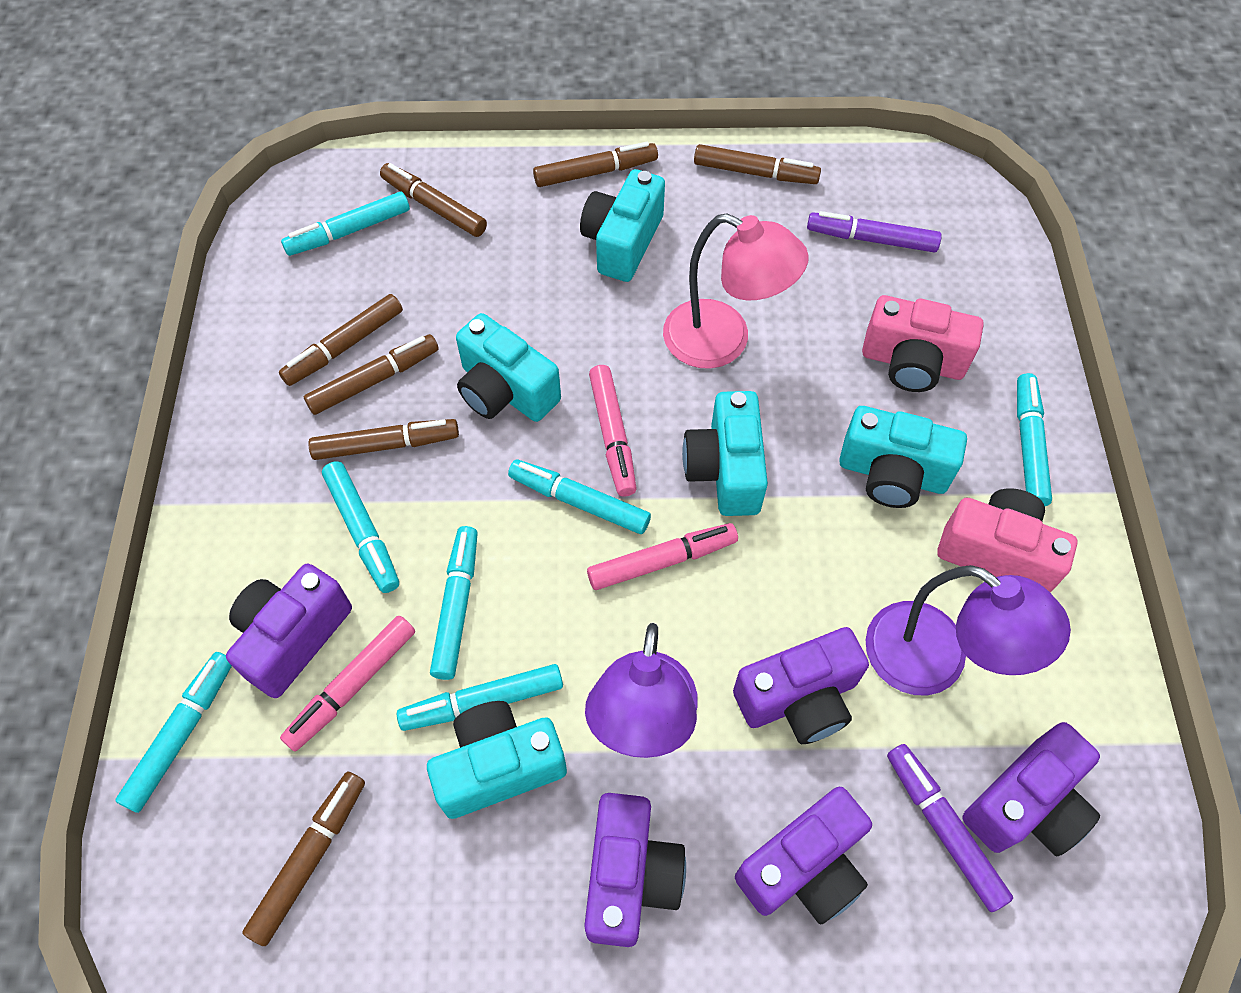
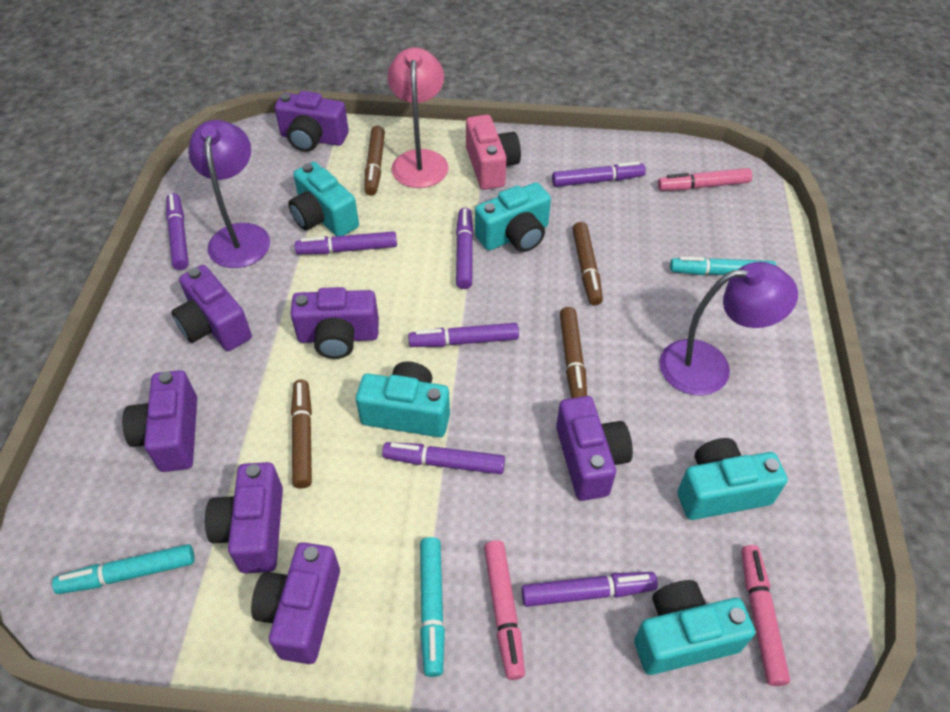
brown marker: 7 -> 4
pink camera: 2 -> 1
purple camera: 5 -> 7
purple marker: 2 -> 7
turquoise marker: 7 -> 3

